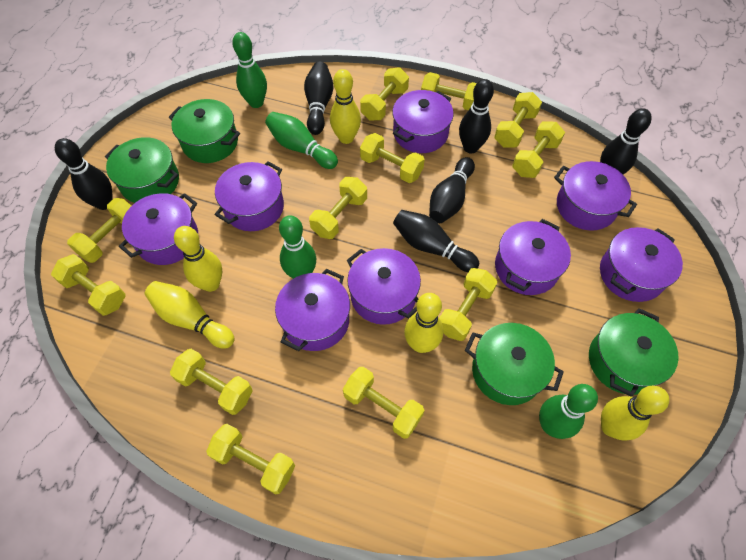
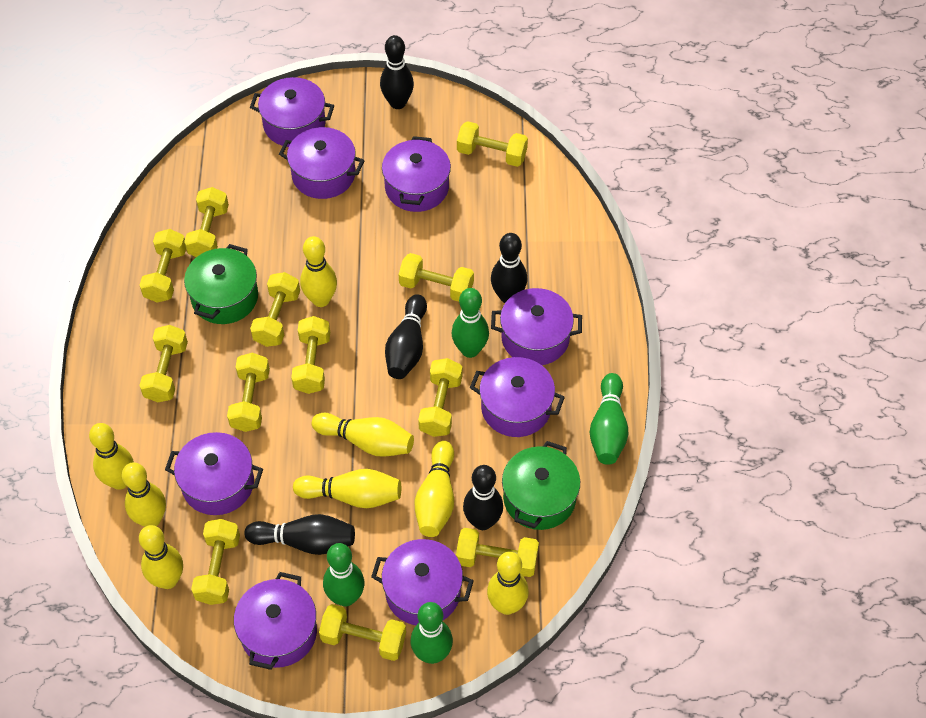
black bowling pin: 6 -> 5
green pot: 4 -> 2
yellow bowling pin: 5 -> 8

